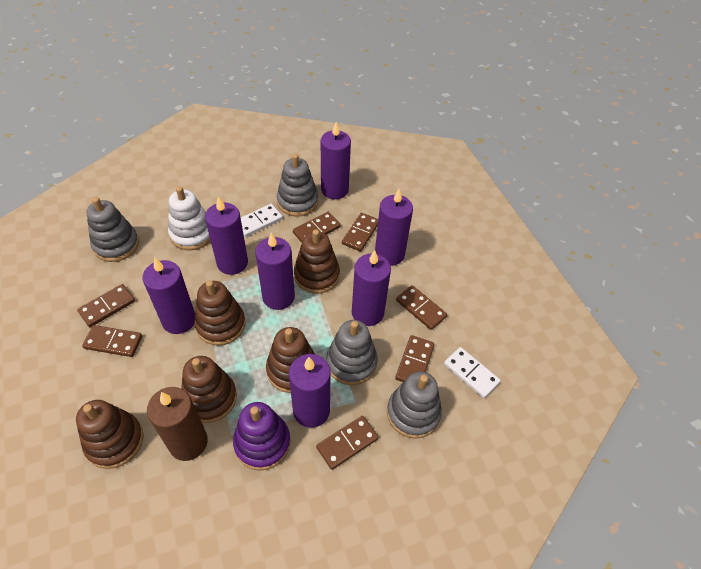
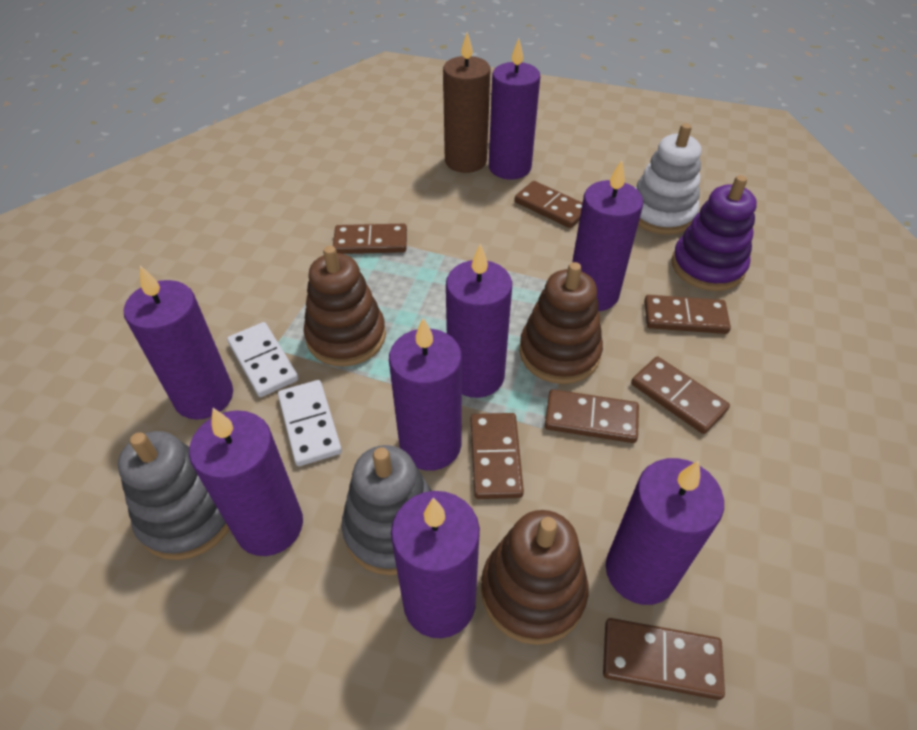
brown stacking toy: 5 -> 3
grey stacking toy: 4 -> 2
purple candle: 7 -> 8

